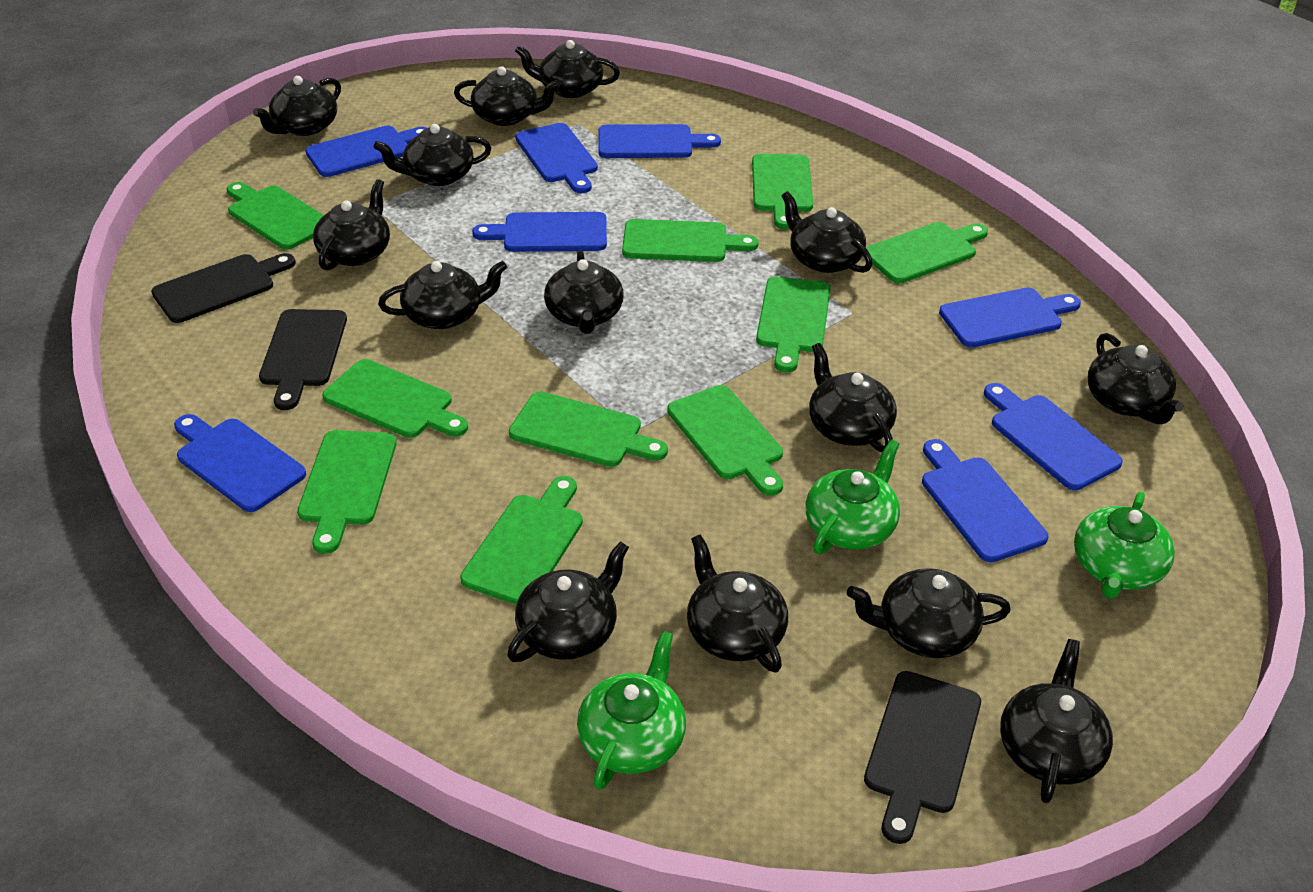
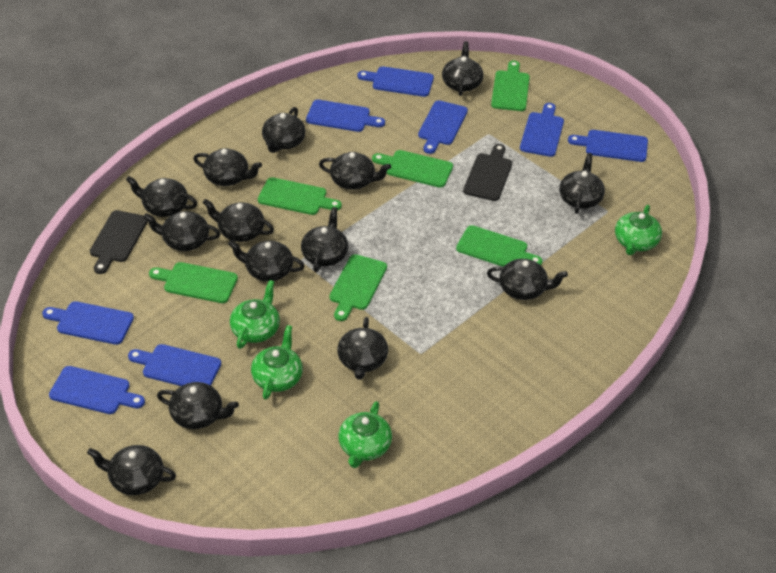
black cutting board: 3 -> 2
green cutting board: 10 -> 6
green teapot: 3 -> 4

